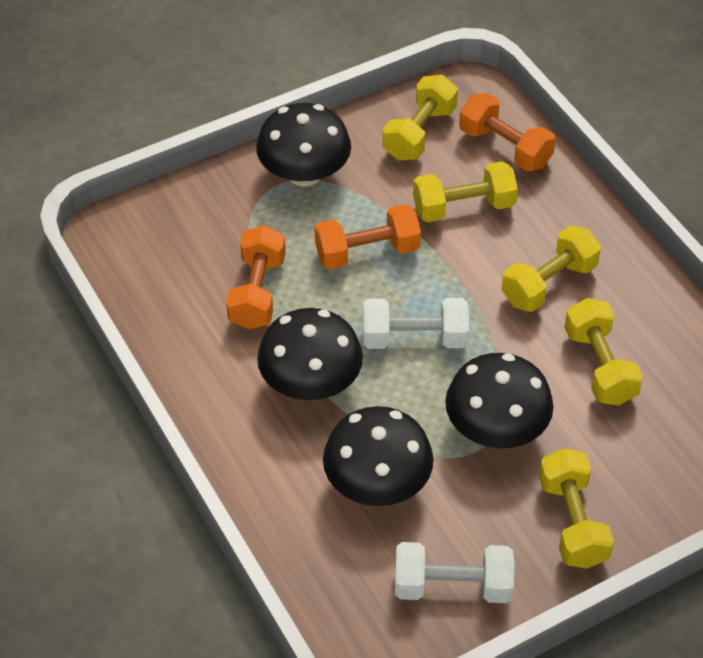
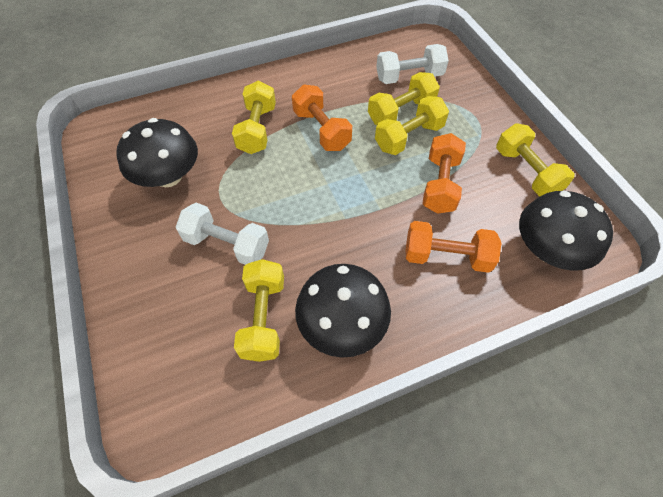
black mushroom: 4 -> 3

